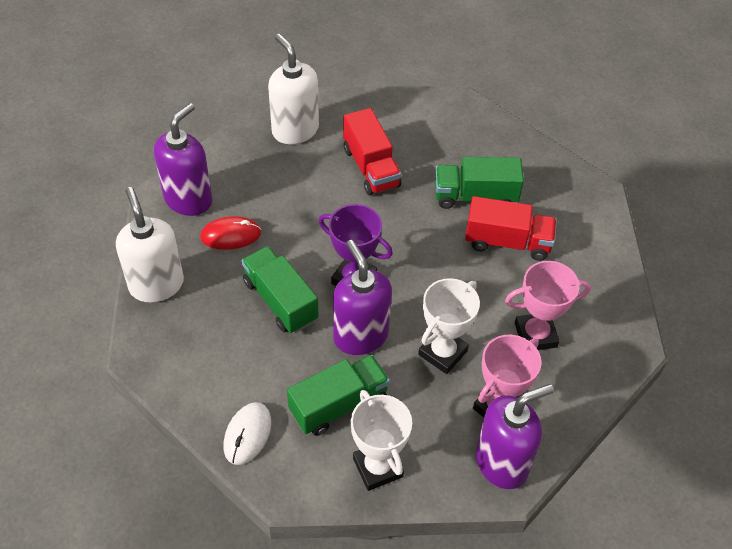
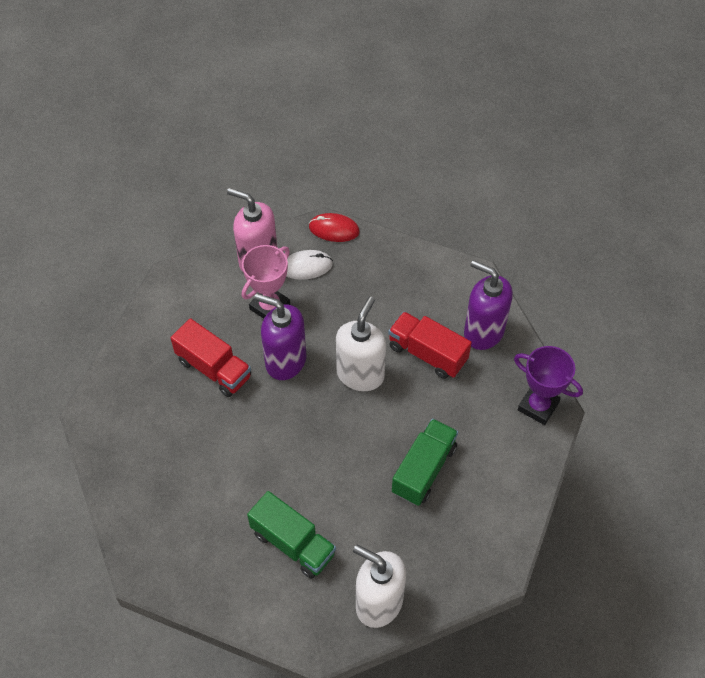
green truck: 3 -> 2
pink soap dispenser: 0 -> 1
pink trophy: 2 -> 1
purple soap dispenser: 3 -> 2
white trophy: 2 -> 0

